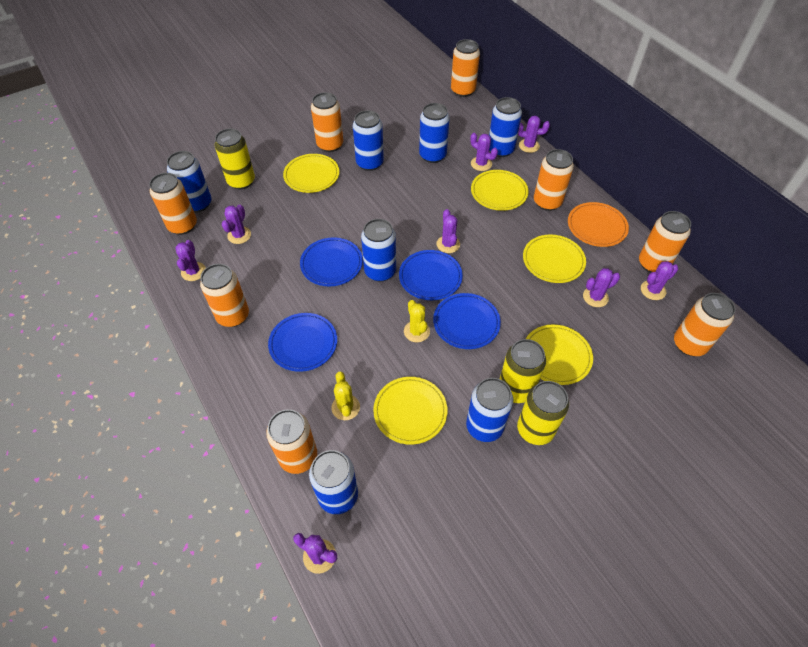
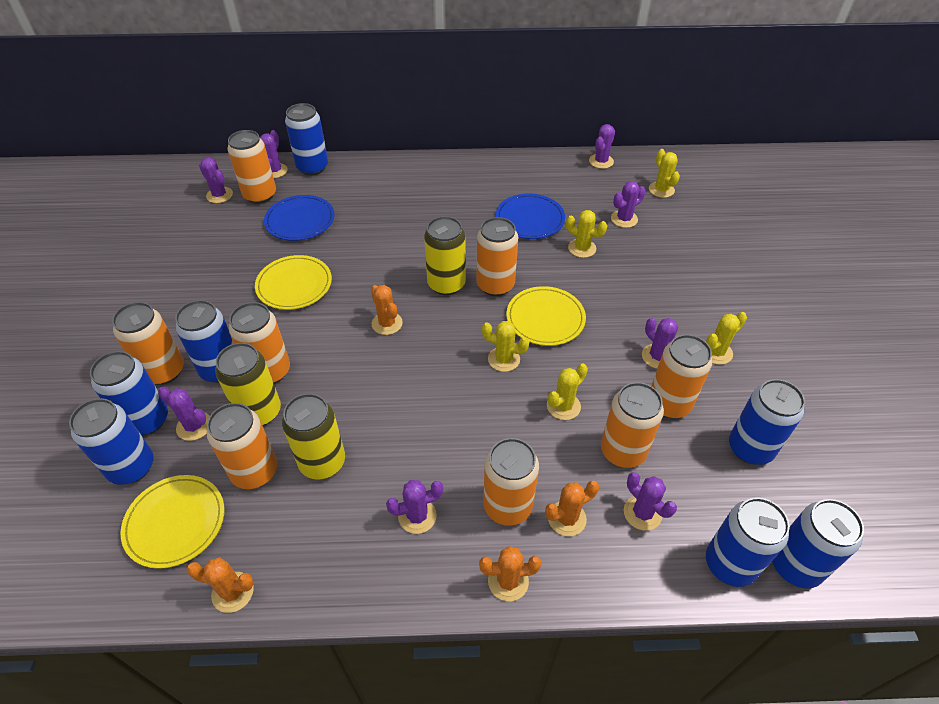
blue plate: 4 -> 2
orange cactus: 0 -> 4
orange plate: 1 -> 0
yellow cactus: 2 -> 5
yellow plate: 5 -> 3

